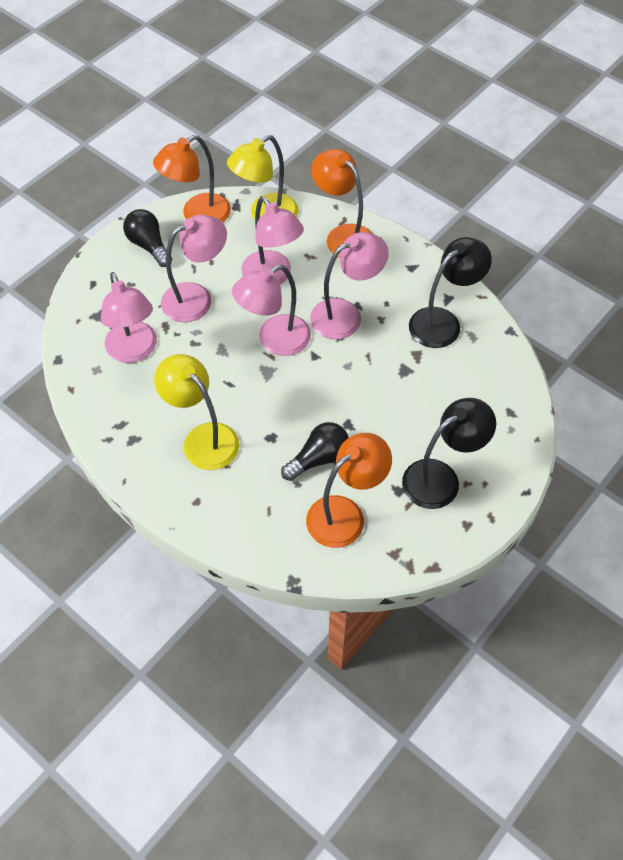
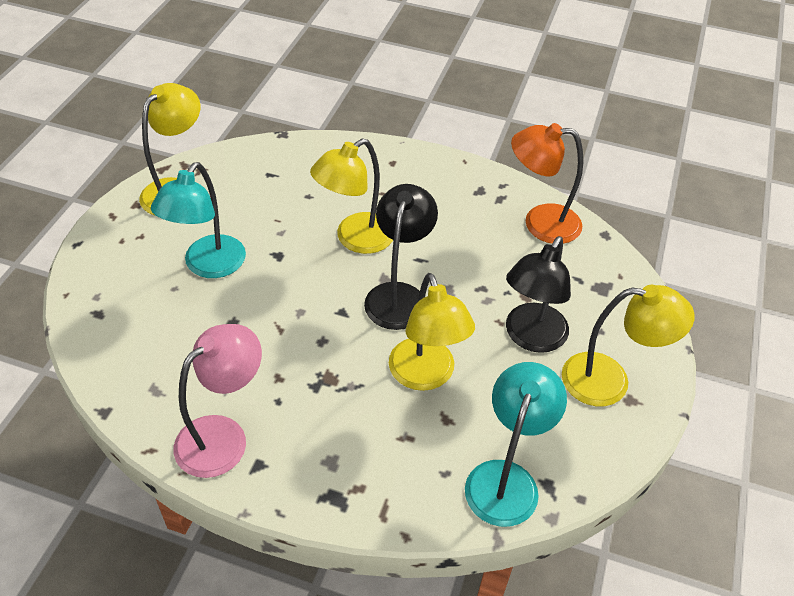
black light bulb: 2 -> 0
orange lamp: 3 -> 1
pink lamp: 5 -> 1
turquoise lamp: 0 -> 2
yellow lamp: 2 -> 4

